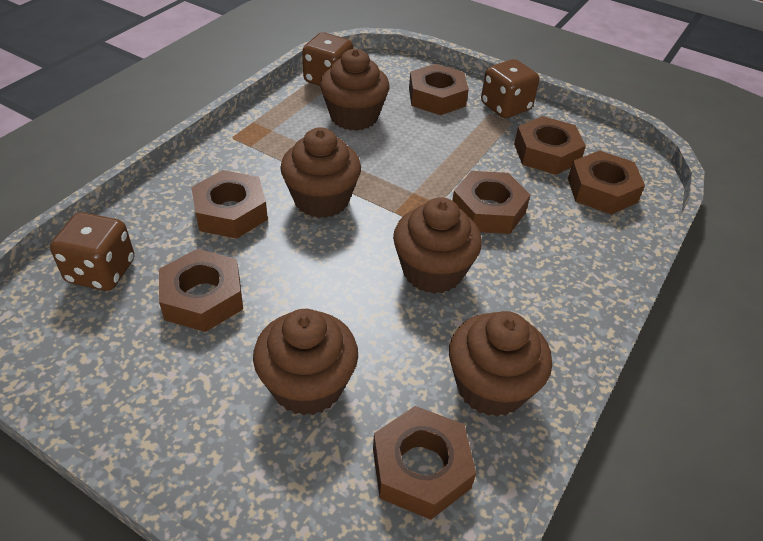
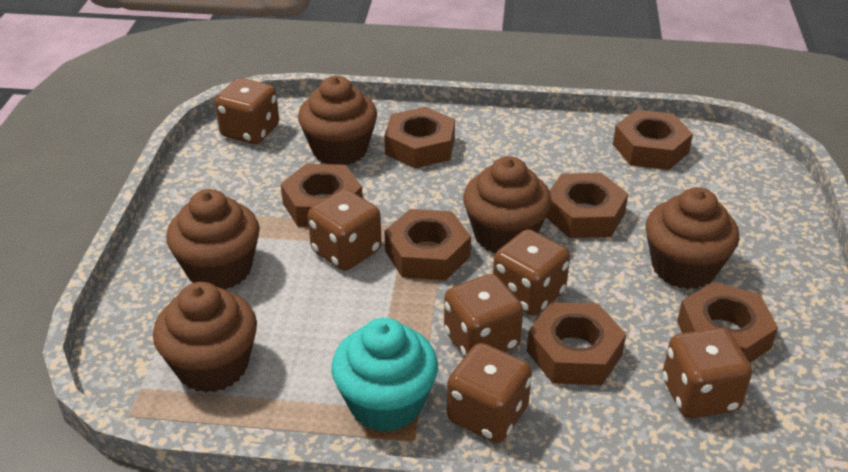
brown dice: 3 -> 6
turquoise cupcake: 0 -> 1

